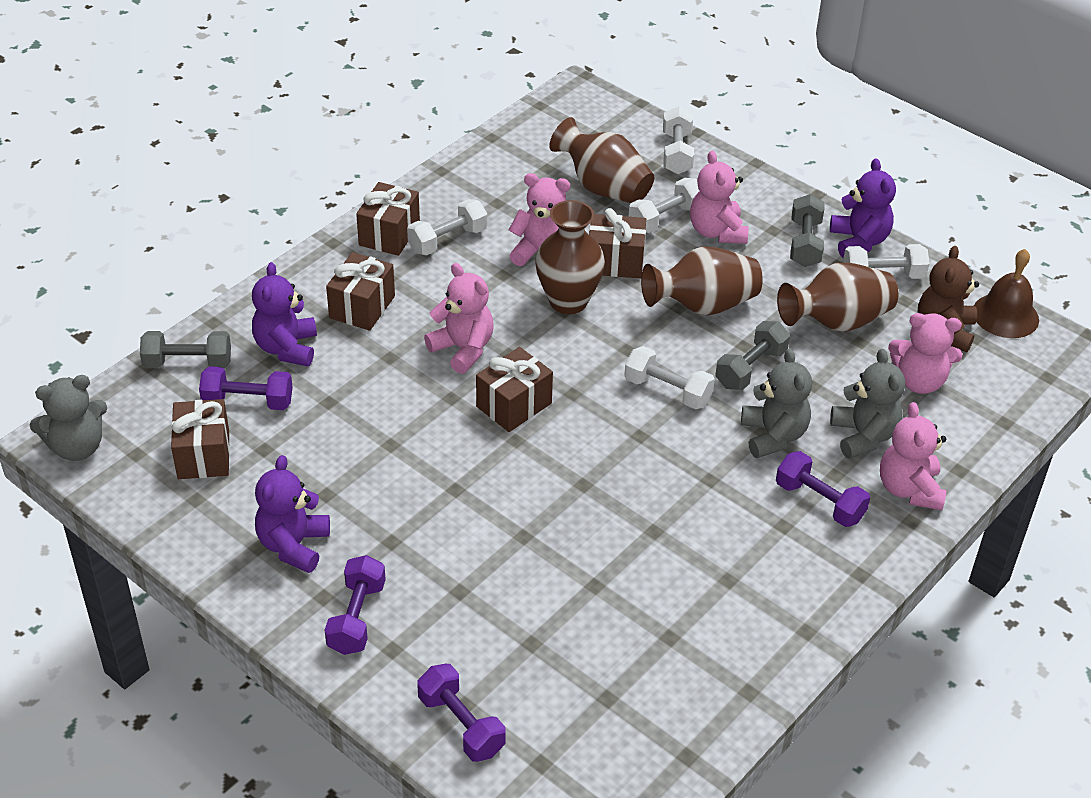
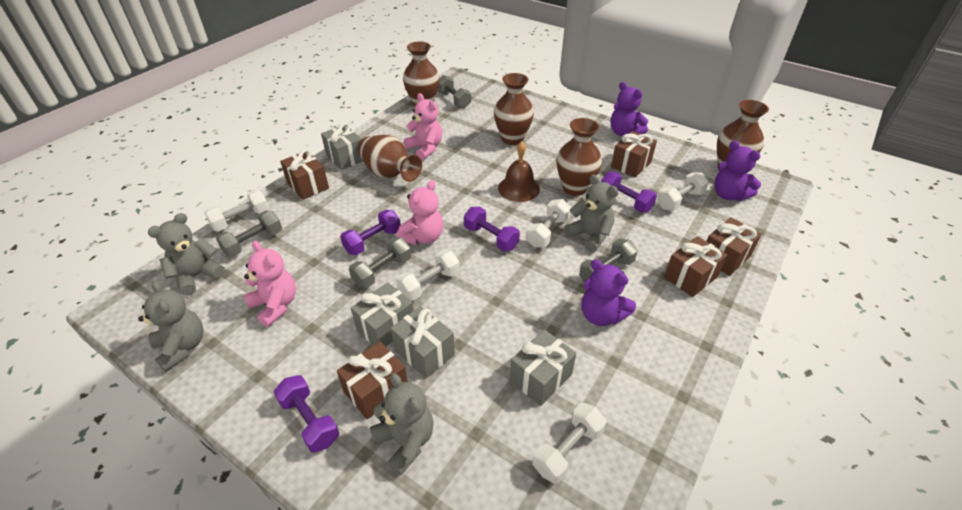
brown teddy bear: 1 -> 0
brown vase: 4 -> 5
grey dumbbell: 3 -> 4
grey gift: 0 -> 4
grey teddy bear: 3 -> 4
pink teddy bear: 5 -> 3

